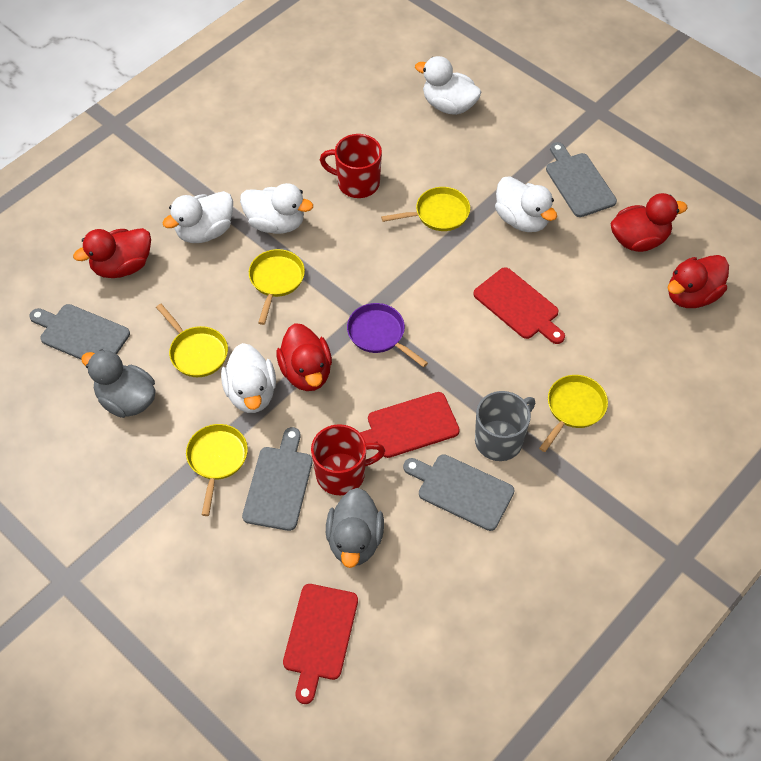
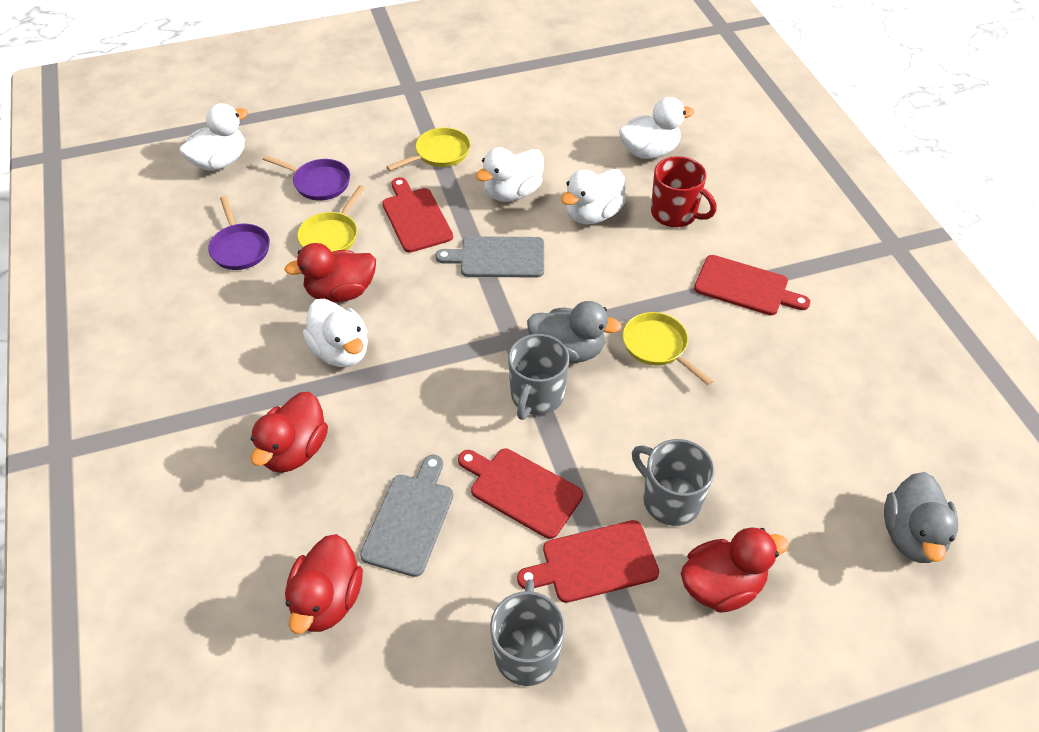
grey cutting board: 4 -> 2
grey mug: 1 -> 3
purple pan: 1 -> 2
red cutting board: 3 -> 4
red mug: 2 -> 1
yellow pan: 5 -> 3

